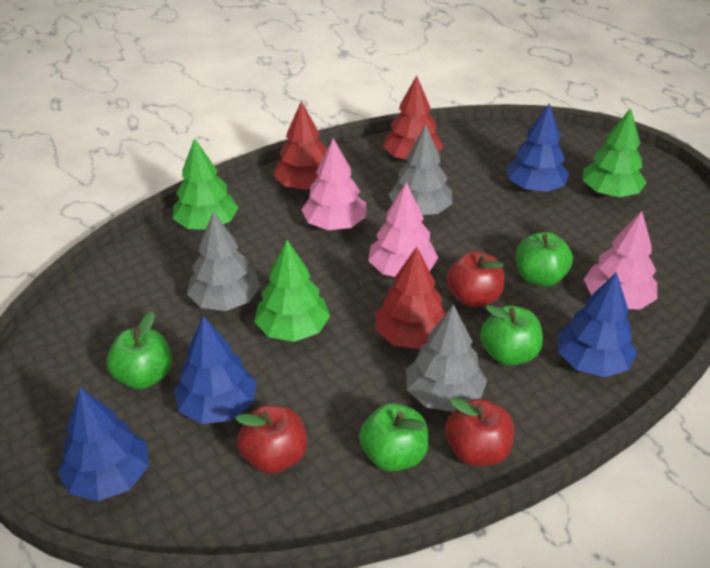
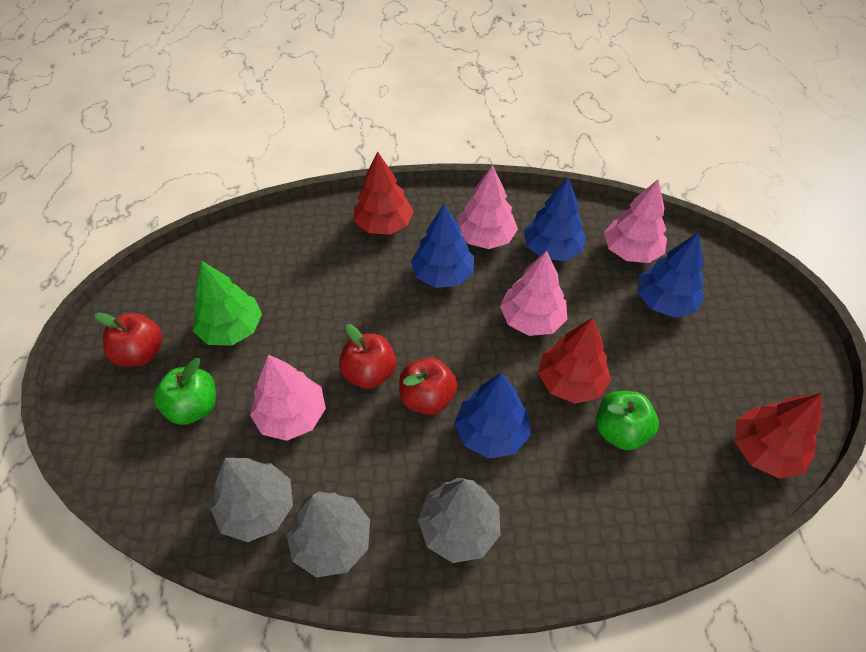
green apple: 4 -> 2
green tree: 3 -> 1
pink tree: 3 -> 4

